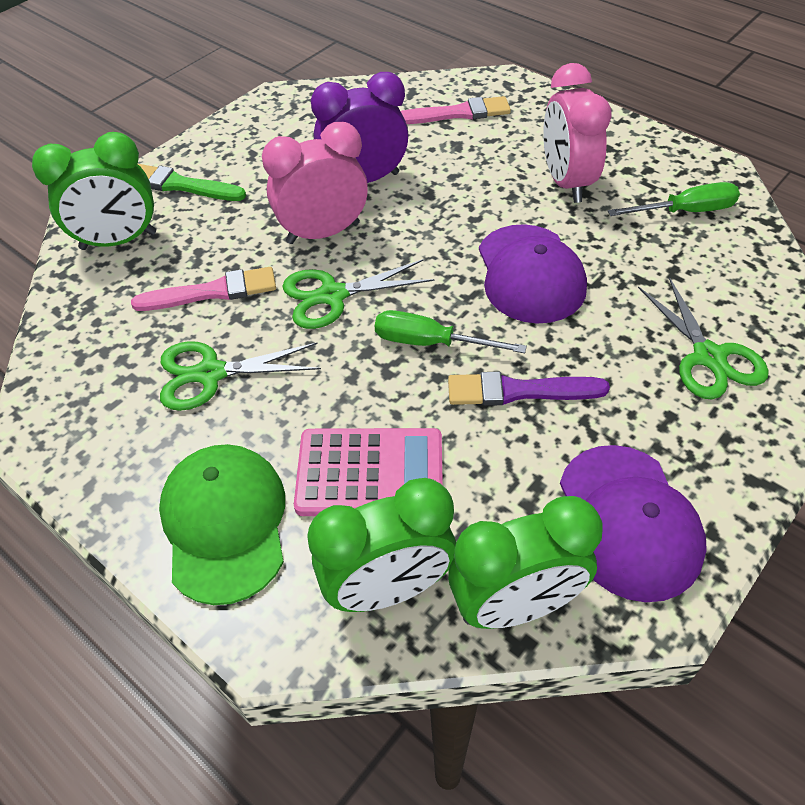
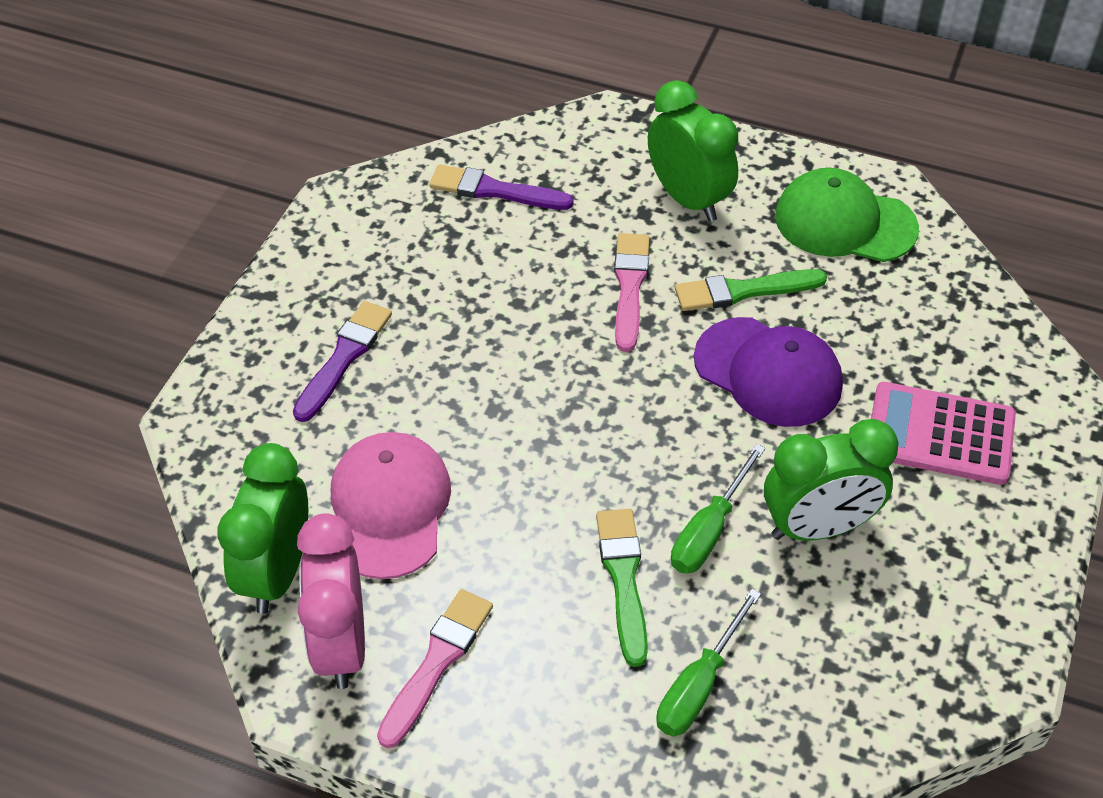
green brush: 1 -> 2
green scissors: 3 -> 0
pink cap: 0 -> 1
pink clock: 2 -> 1
purple brush: 1 -> 2
purple cap: 2 -> 1
purple clock: 1 -> 0

